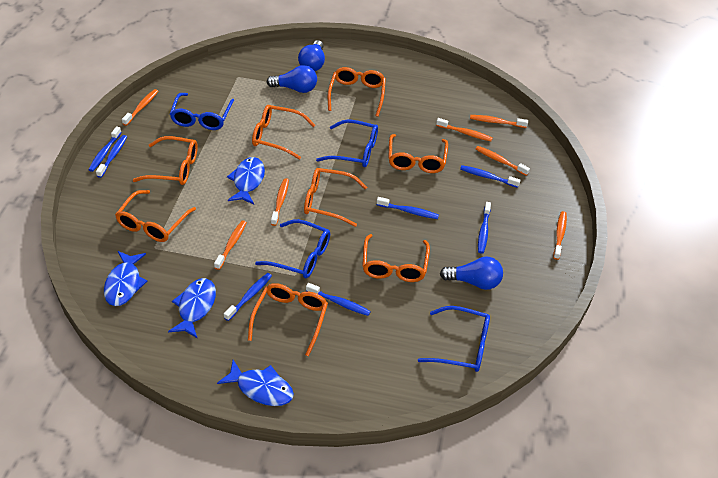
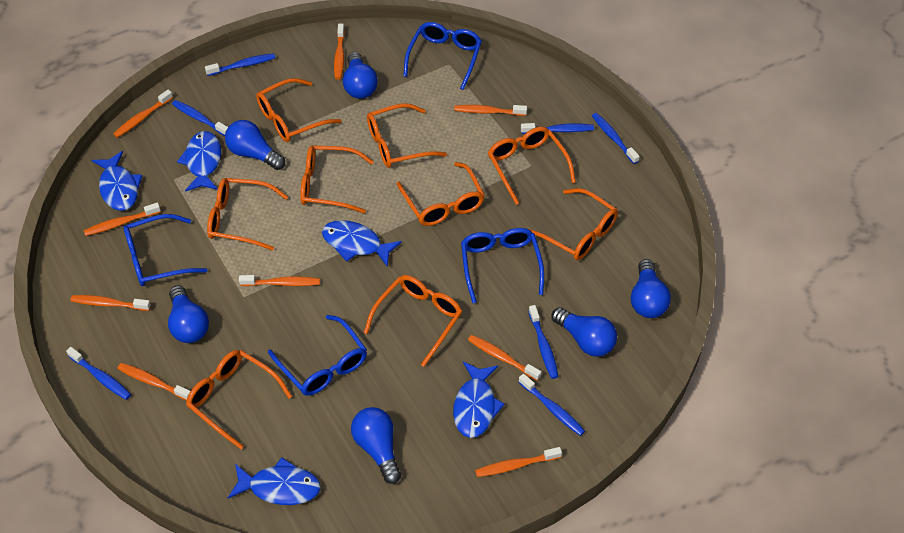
blue fish: 4 -> 5
blue light bulb: 3 -> 6
orange glasses: 8 -> 9
orange toothbrush: 7 -> 9

